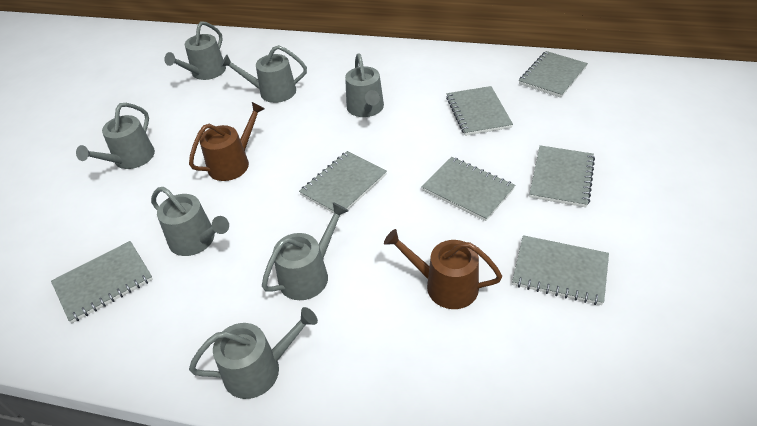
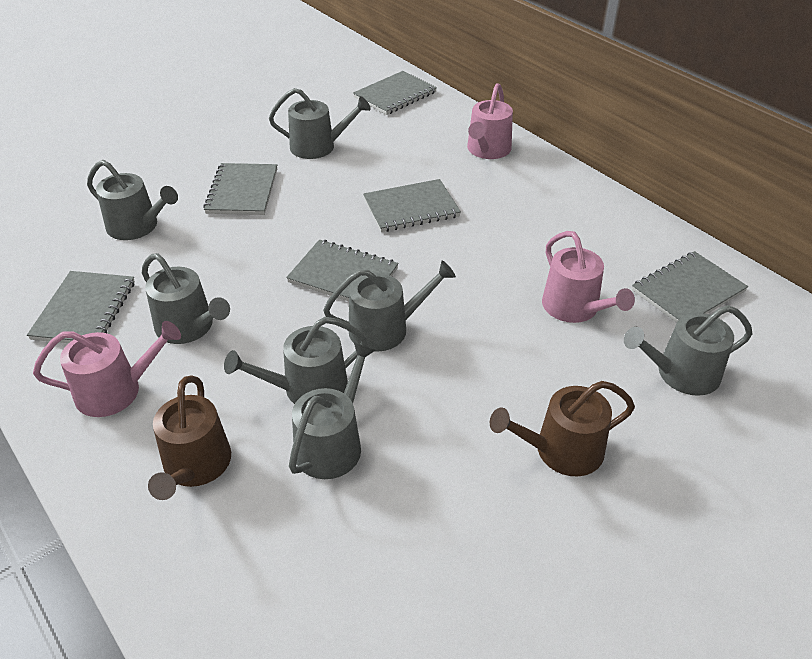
grey notebook: 7 -> 6
pink watering can: 0 -> 3

